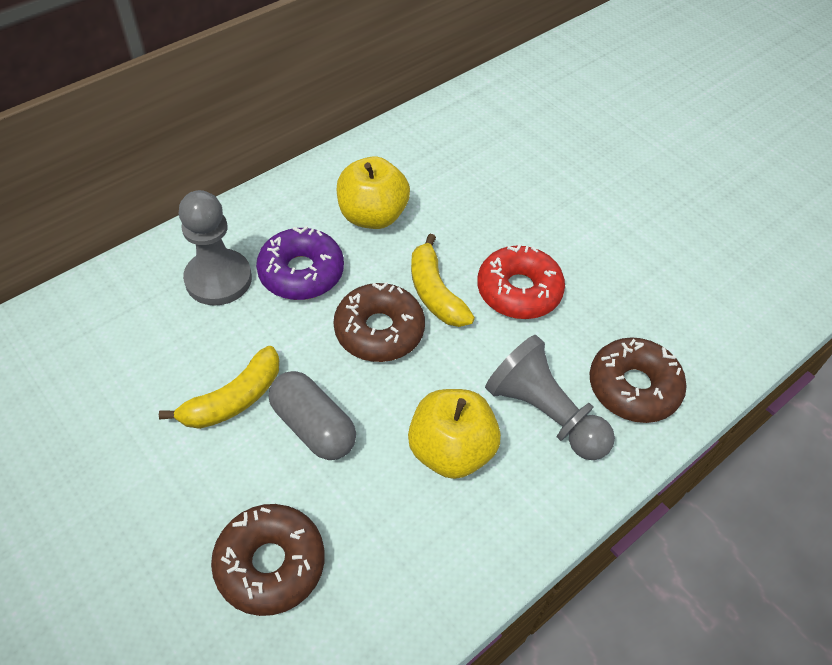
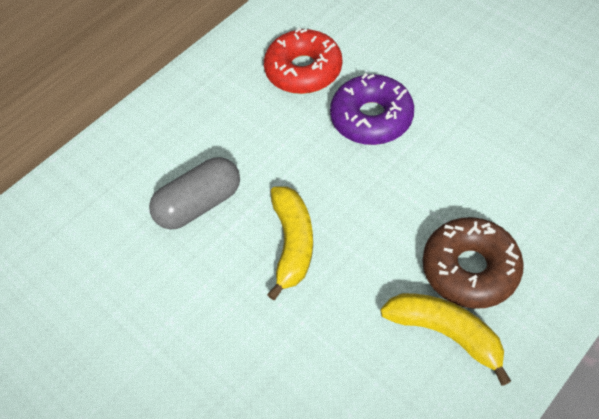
brown donut: 3 -> 1
grey pawn: 2 -> 0
yellow apple: 2 -> 0

